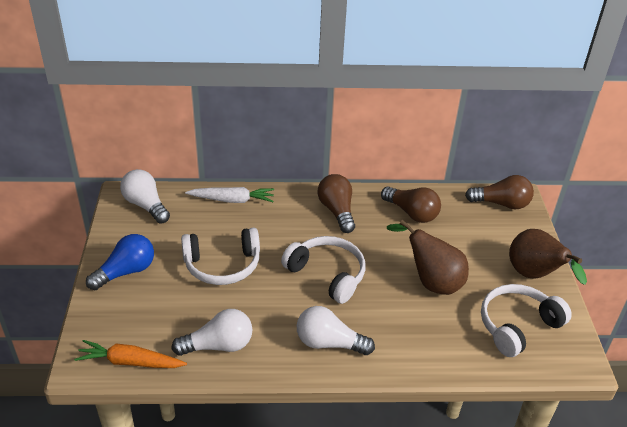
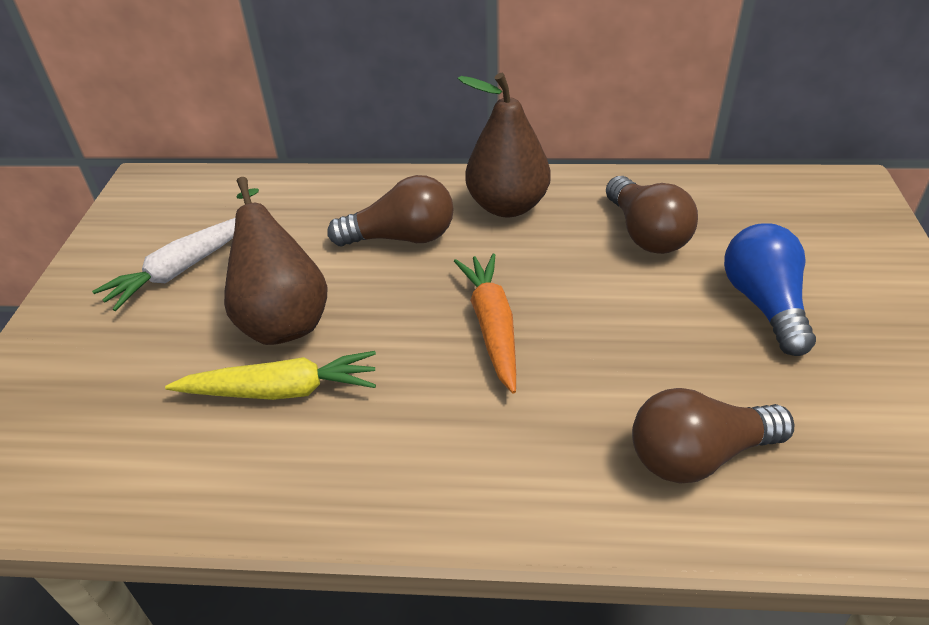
white headphones: 3 -> 0
white light bulb: 3 -> 0
yellow carrot: 0 -> 1

